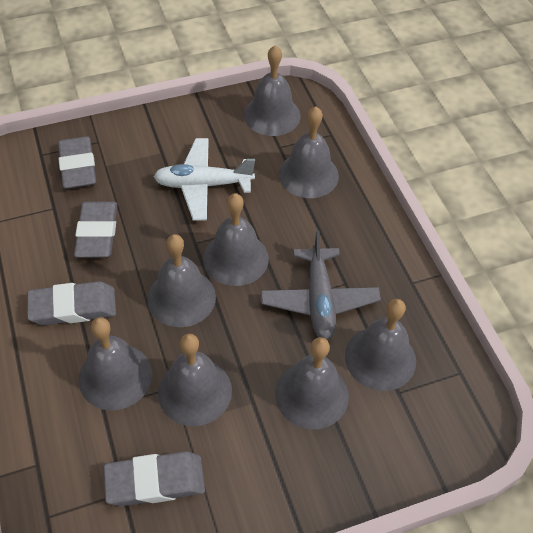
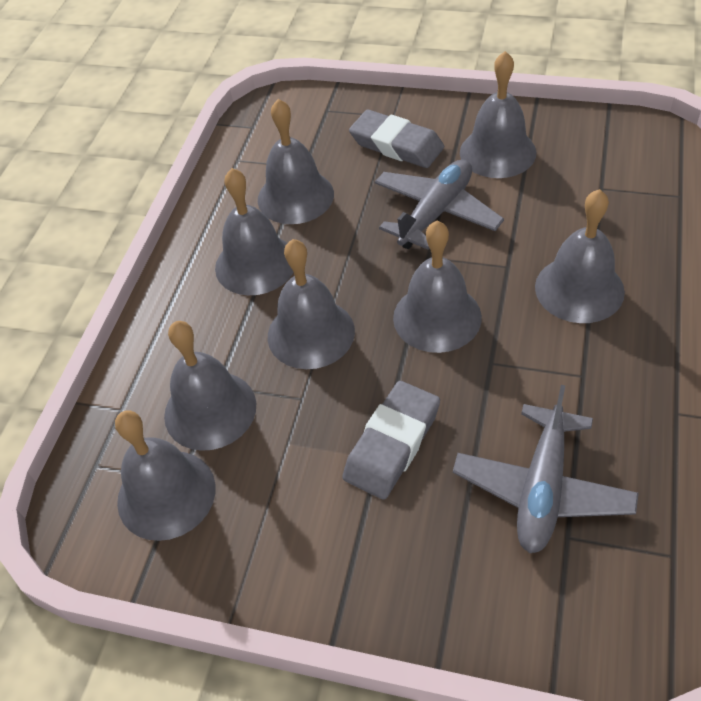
grey eraser: 4 -> 2
grey plane: 1 -> 2
white plane: 1 -> 0

